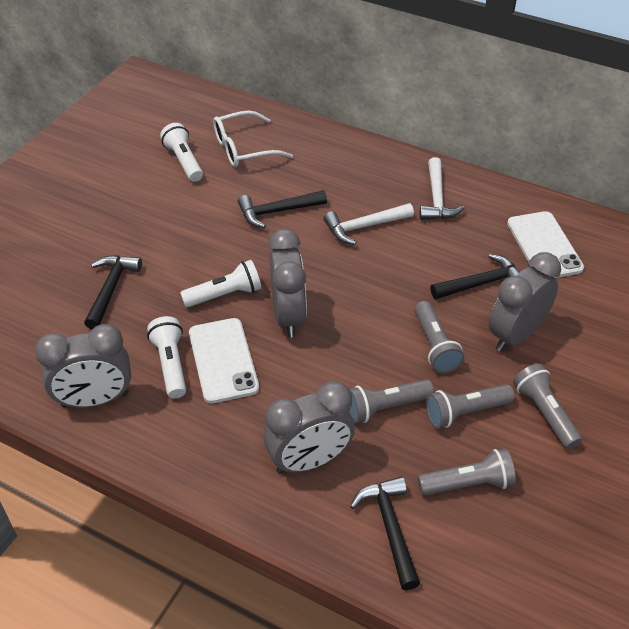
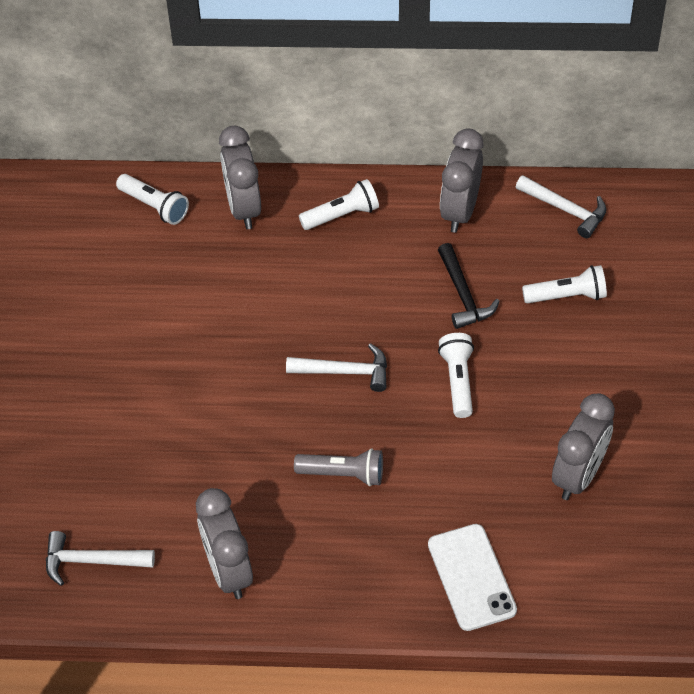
black hammer: 4 -> 1
grey flashlight: 5 -> 1
white flashlight: 3 -> 4
white glasses: 1 -> 0
white hammer: 2 -> 3
white phone: 2 -> 1

